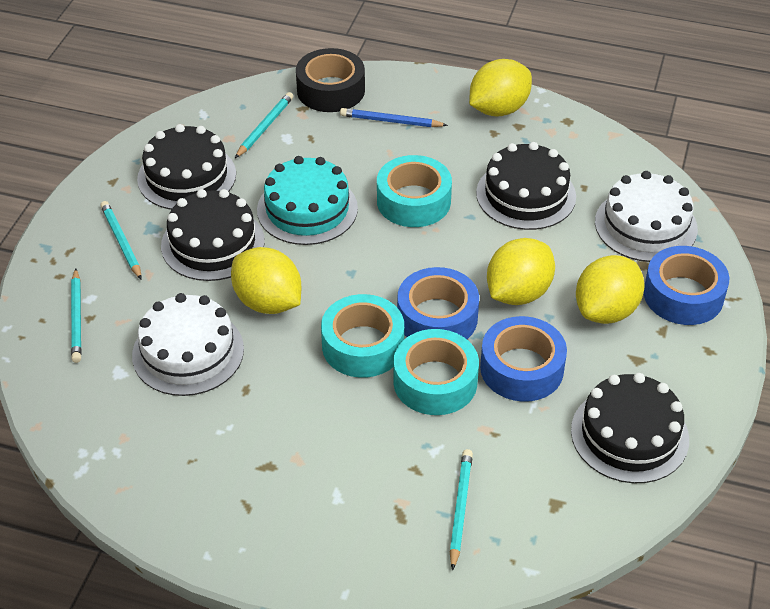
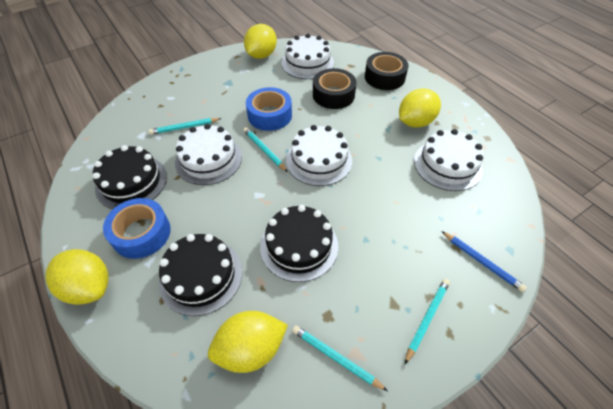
black cake: 4 -> 3
black tape: 1 -> 2
blue tape: 3 -> 2
turquoise cake: 1 -> 0
turquoise tape: 3 -> 0
white cake: 2 -> 4

